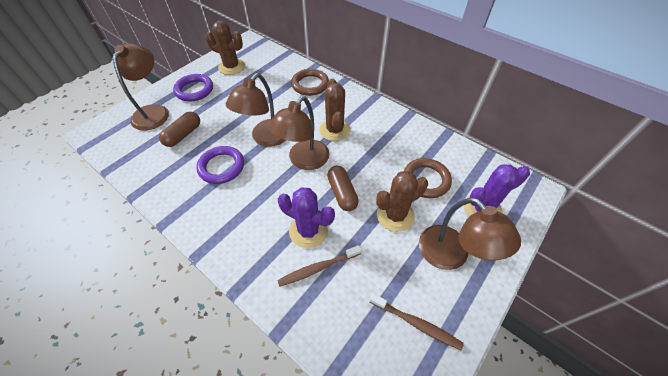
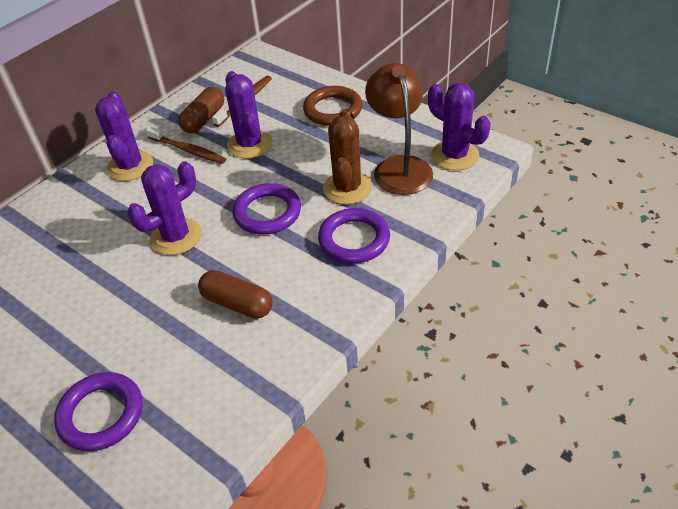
brown cactus: 3 -> 1
brown lamp: 4 -> 1
brown ring: 2 -> 1
purple cactus: 2 -> 4
purple ring: 2 -> 3

